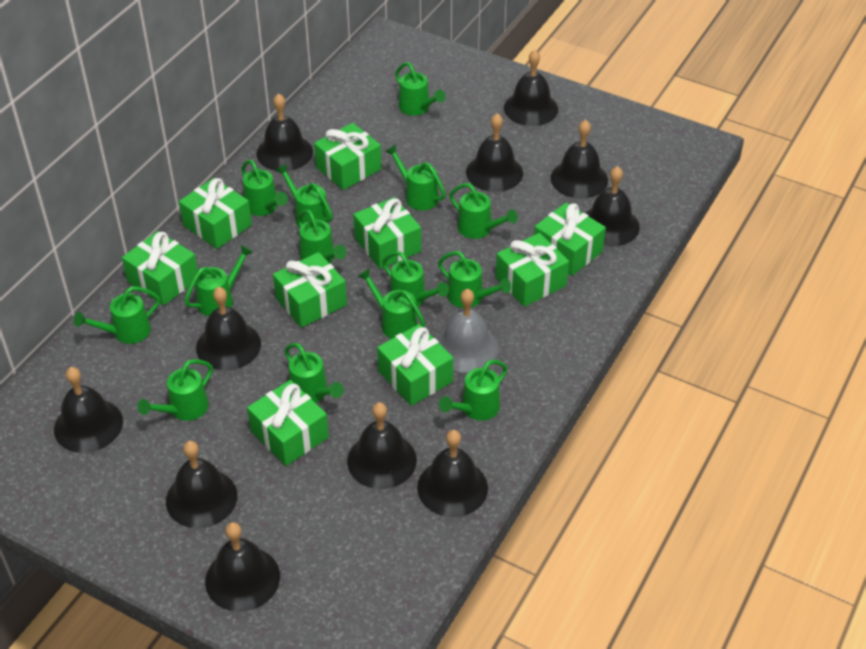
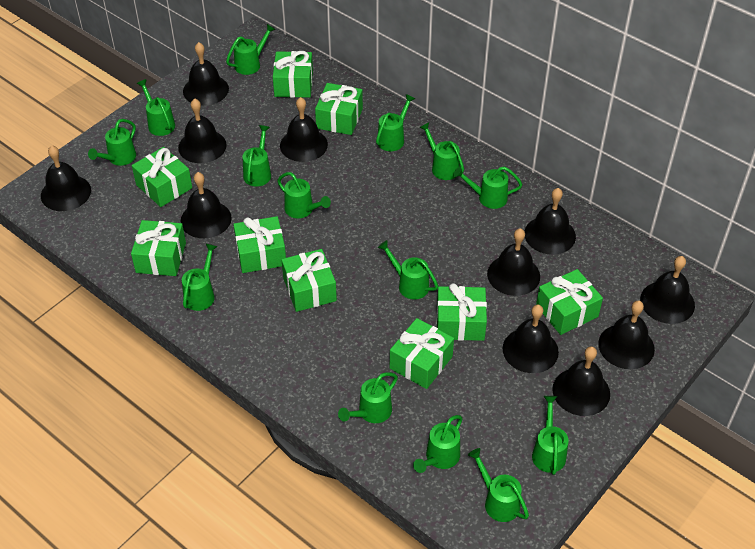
grey bell: 1 -> 0

